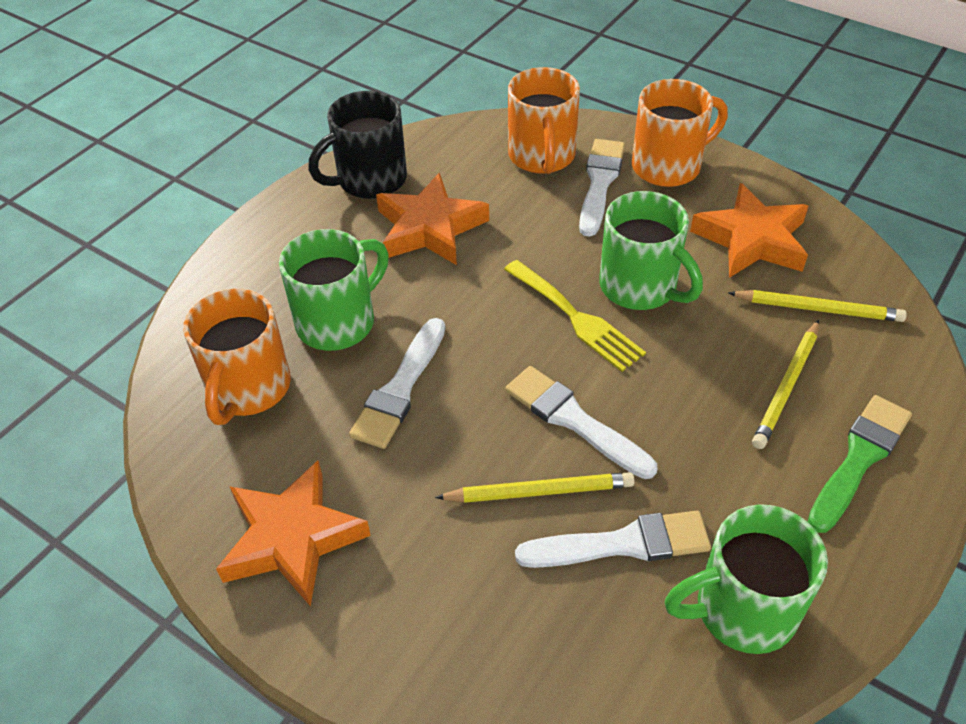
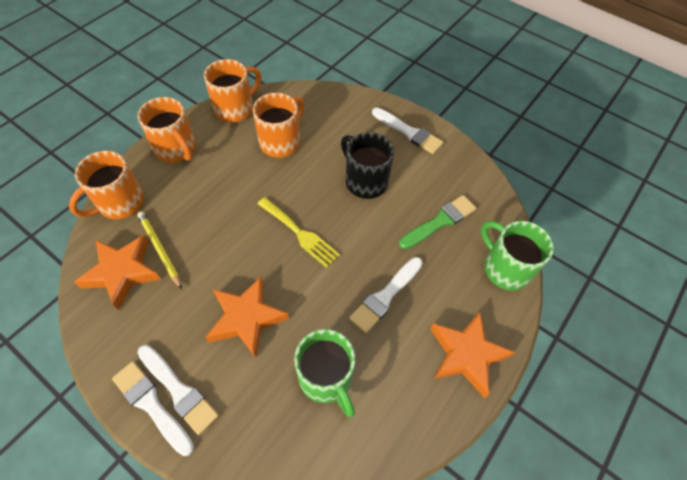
green mug: 3 -> 2
orange mug: 3 -> 4
yellow pencil: 3 -> 1

